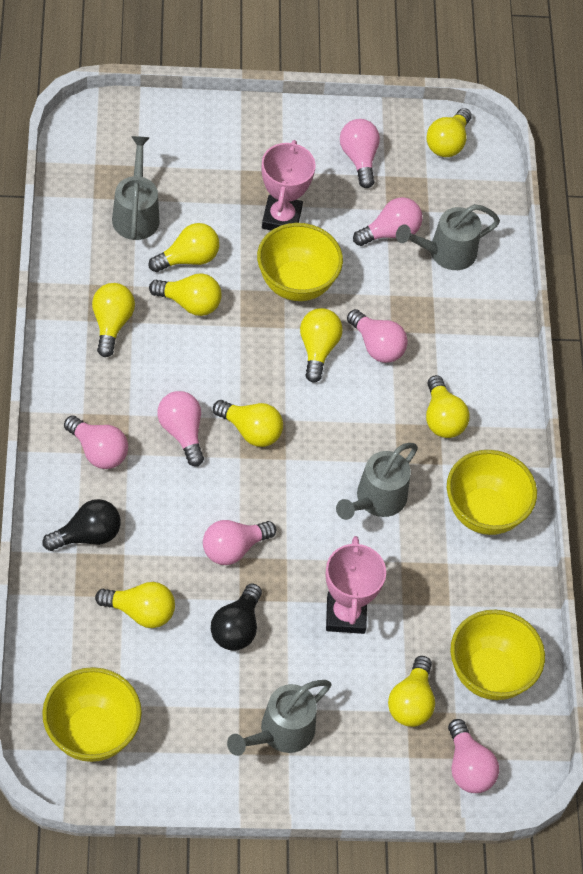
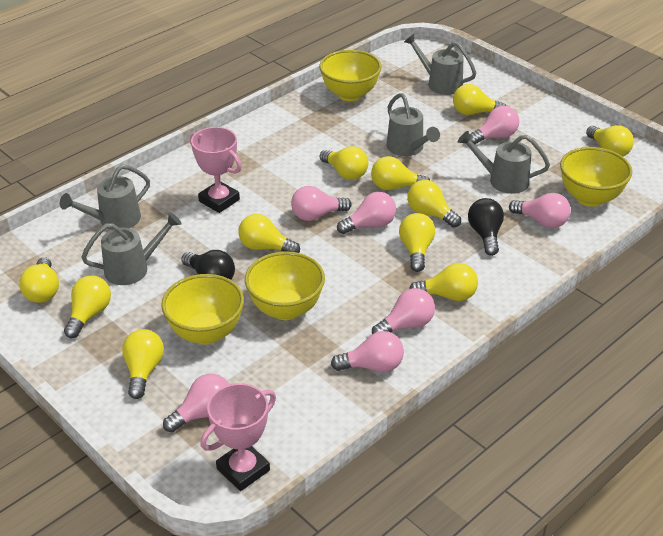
grey watering can: 4 -> 5
yellow light bulb: 9 -> 11

